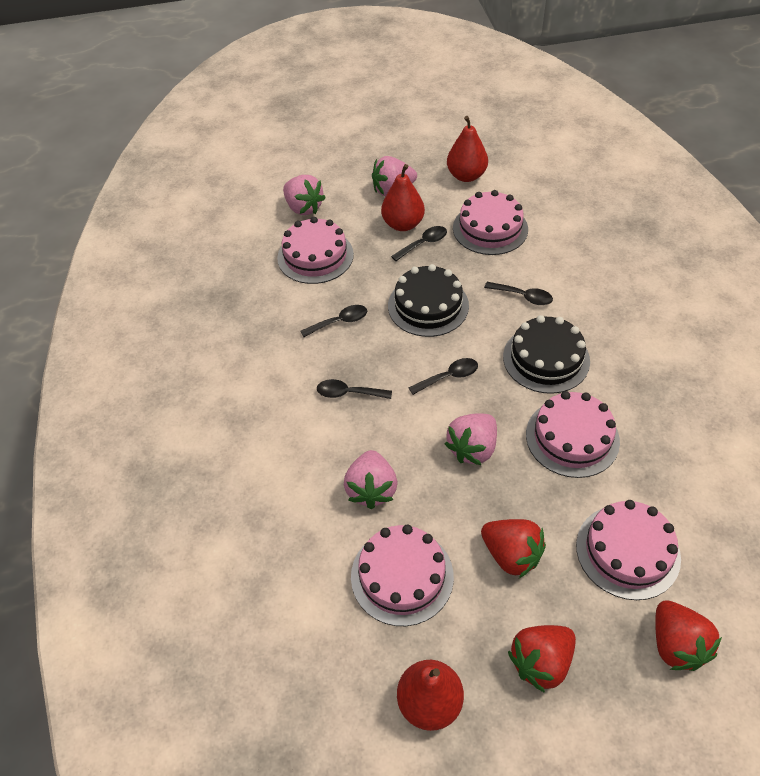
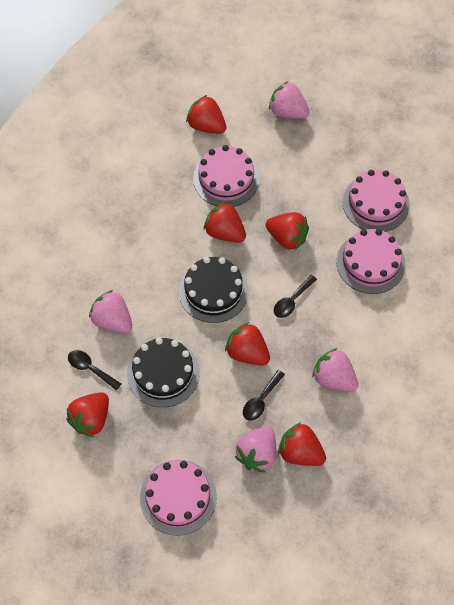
black spoon: 5 -> 3
pink cake: 5 -> 4
red pear: 3 -> 0
red strawberry: 3 -> 6

